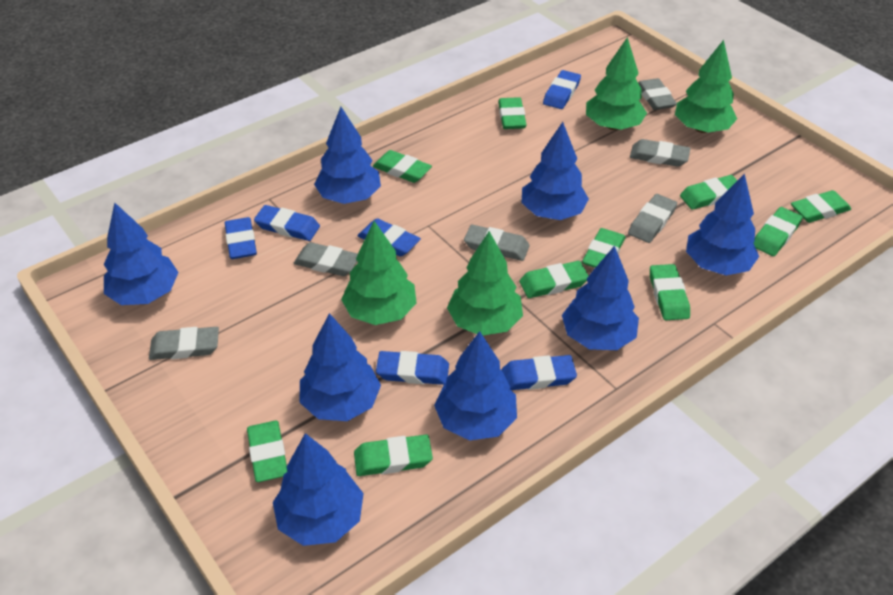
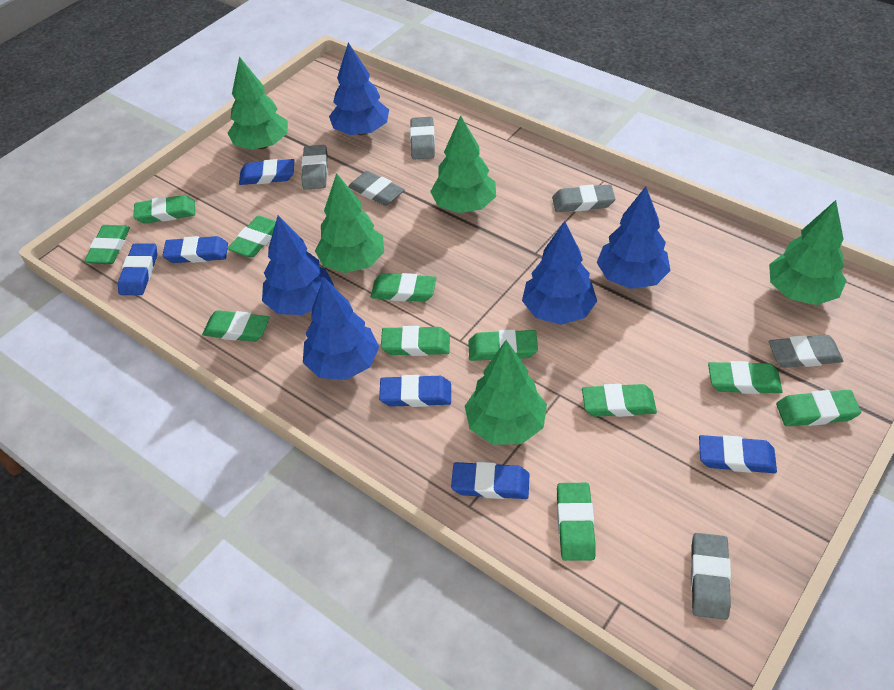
blue tree: 8 -> 5
green eraser: 10 -> 11
green tree: 4 -> 5

